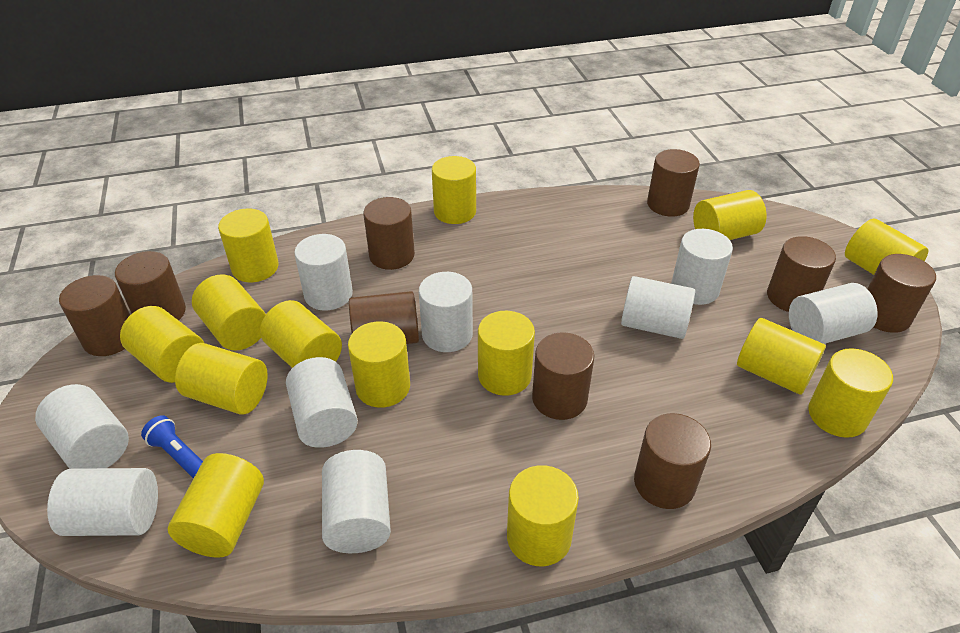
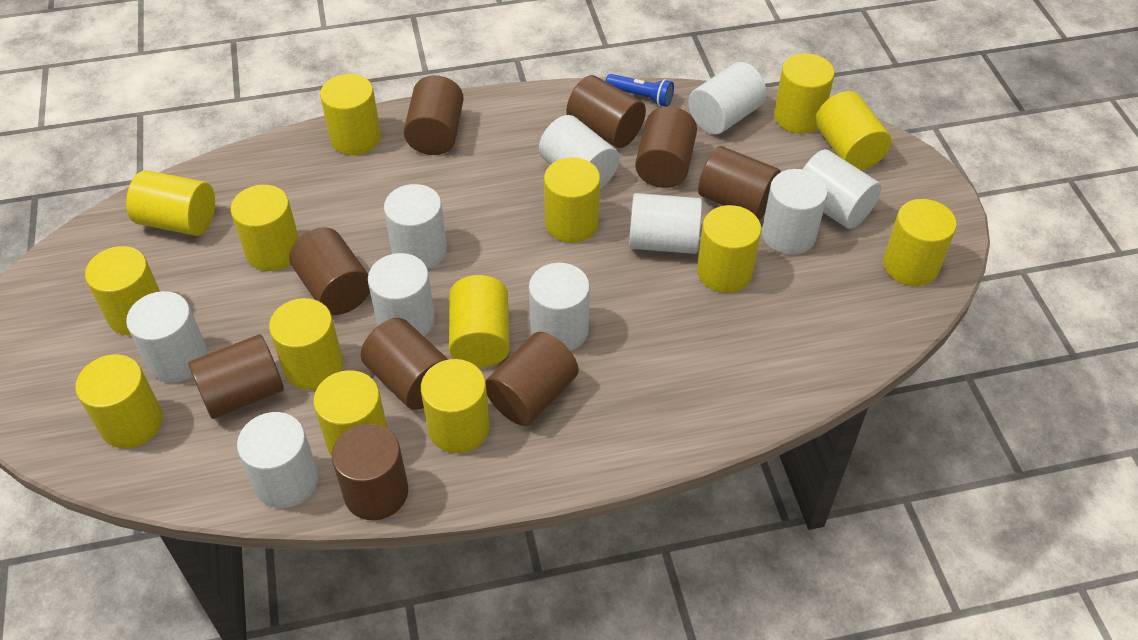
white cylinder: 9 -> 10

